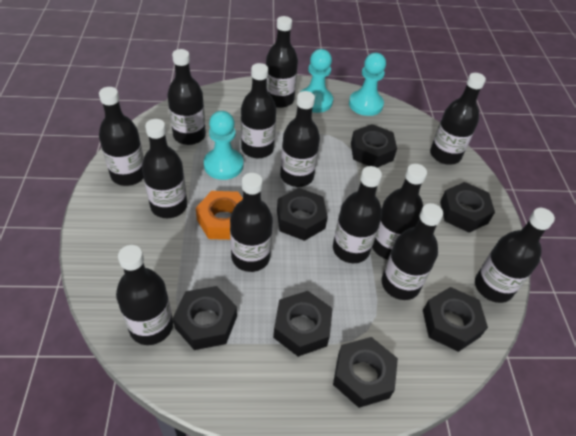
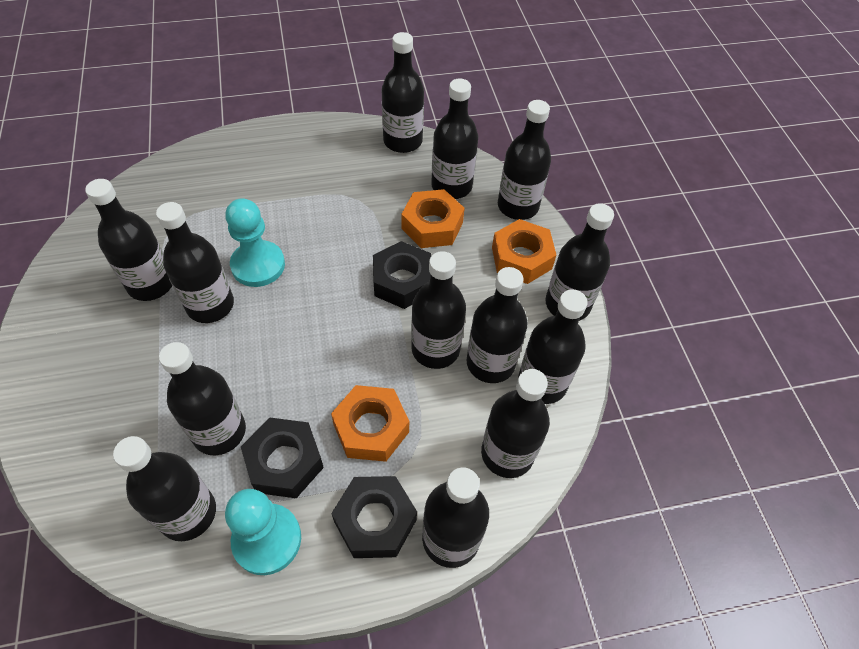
black nut: 7 -> 3
orange nut: 1 -> 3
turquoise pawn: 3 -> 2

